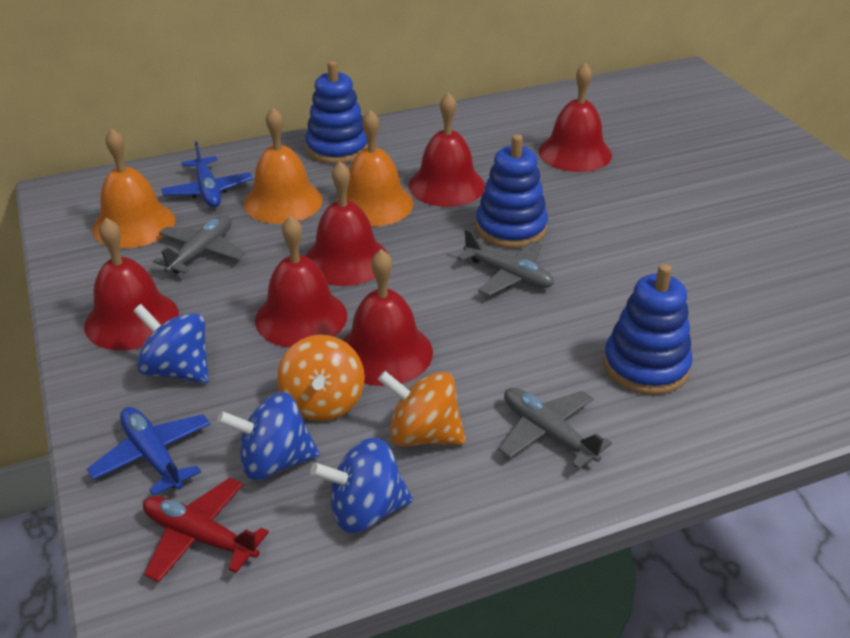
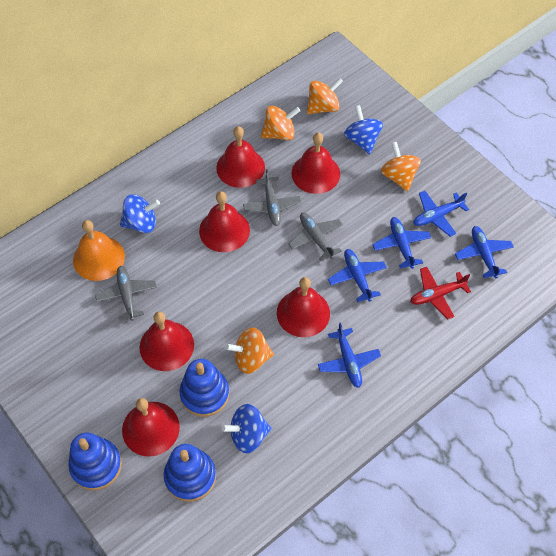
blue plane: 2 -> 5
orange bell: 3 -> 1
orange spinning top: 2 -> 4

